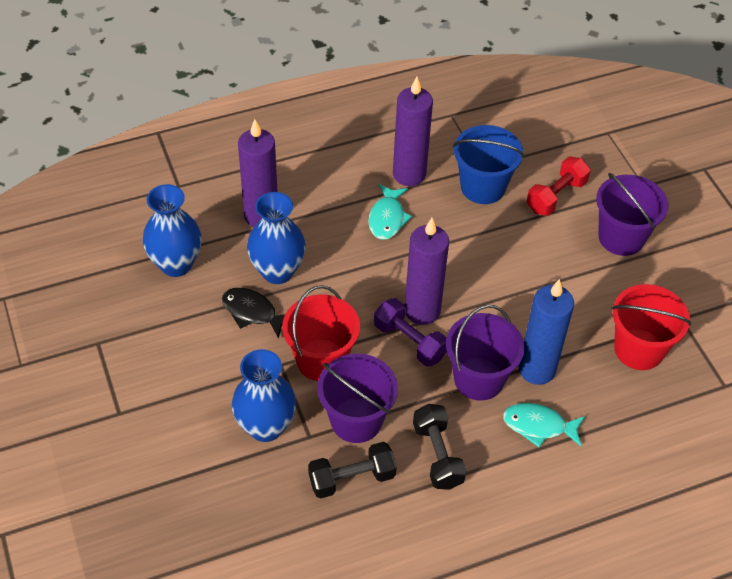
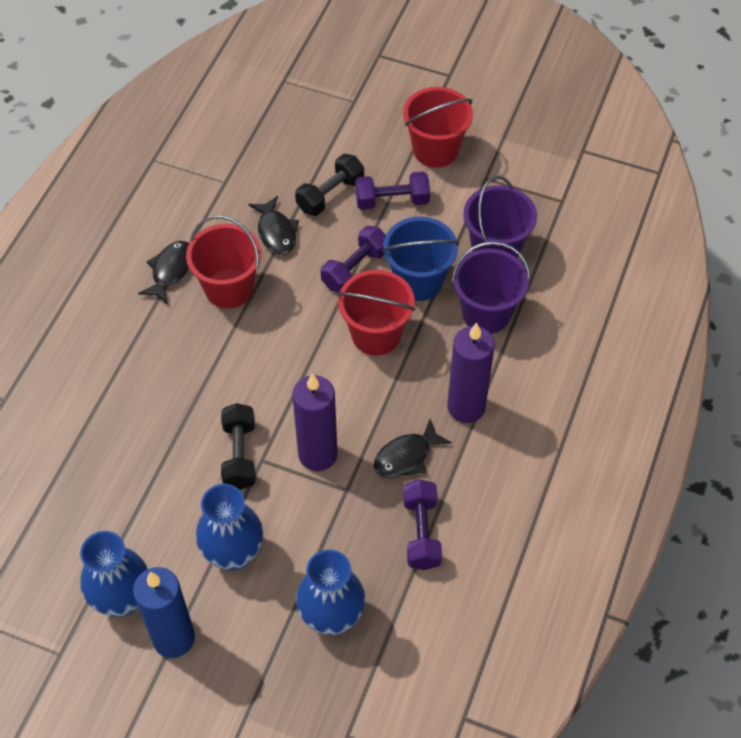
black fish: 1 -> 3
purple bucket: 3 -> 2
purple candle: 3 -> 2
purple dumbbell: 1 -> 3
red bucket: 2 -> 3
red dumbbell: 1 -> 0
turquoise fish: 2 -> 0

